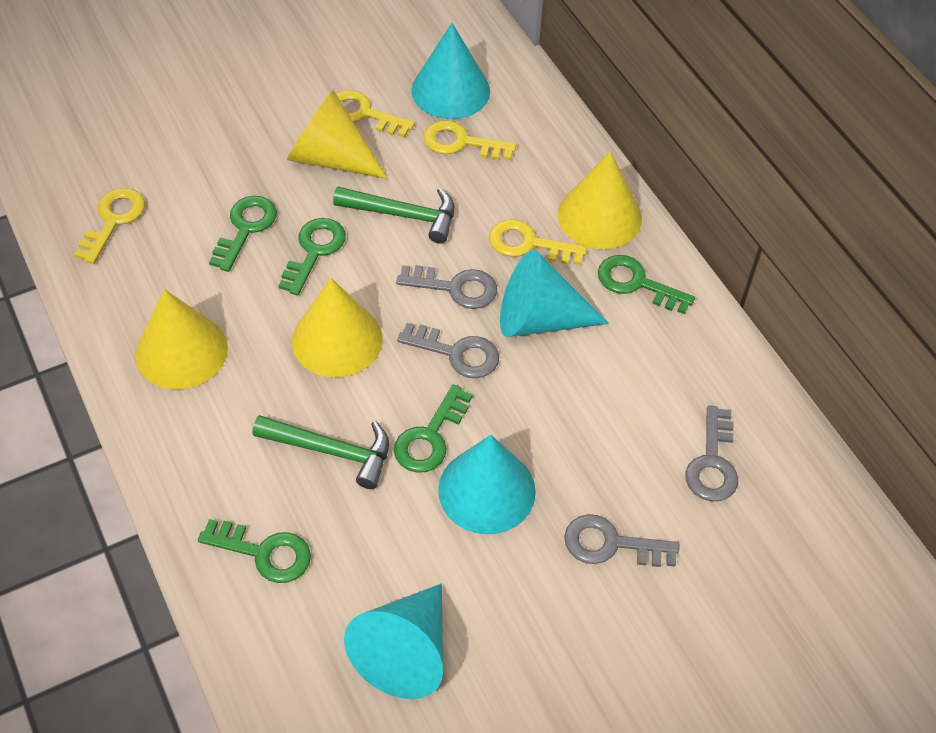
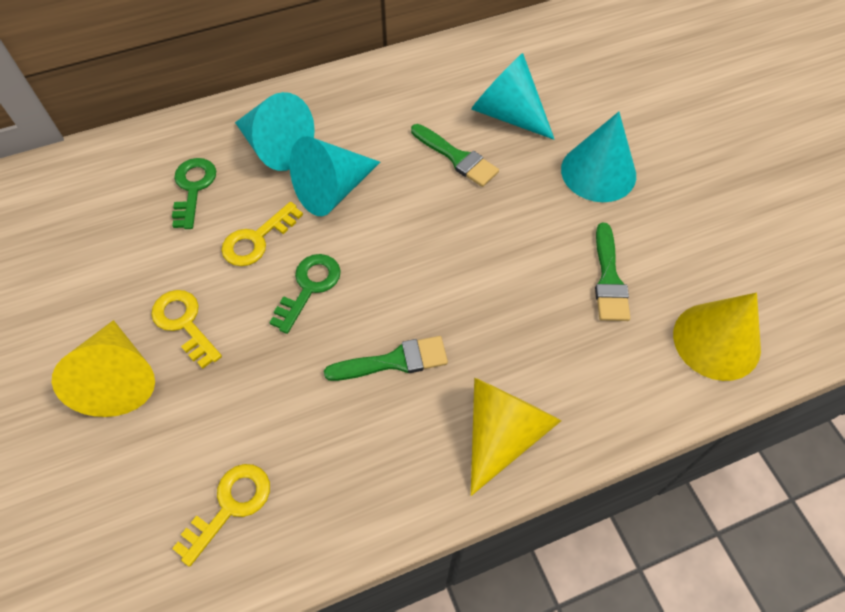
green brush: 0 -> 3
green hammer: 2 -> 0
green key: 5 -> 2
grey key: 4 -> 0
yellow cone: 4 -> 3
yellow key: 4 -> 3

